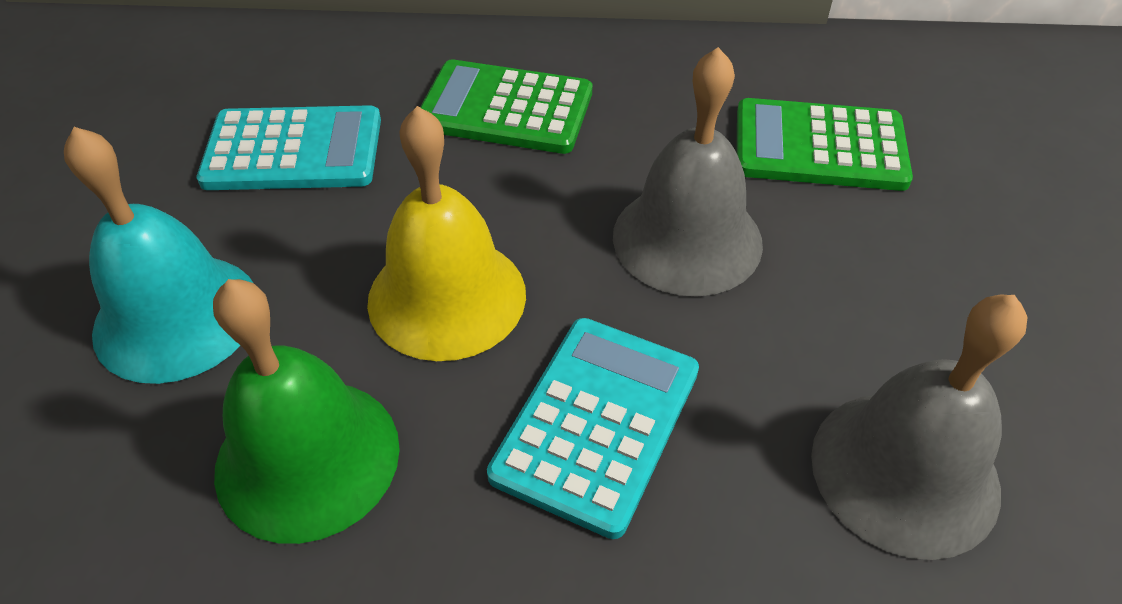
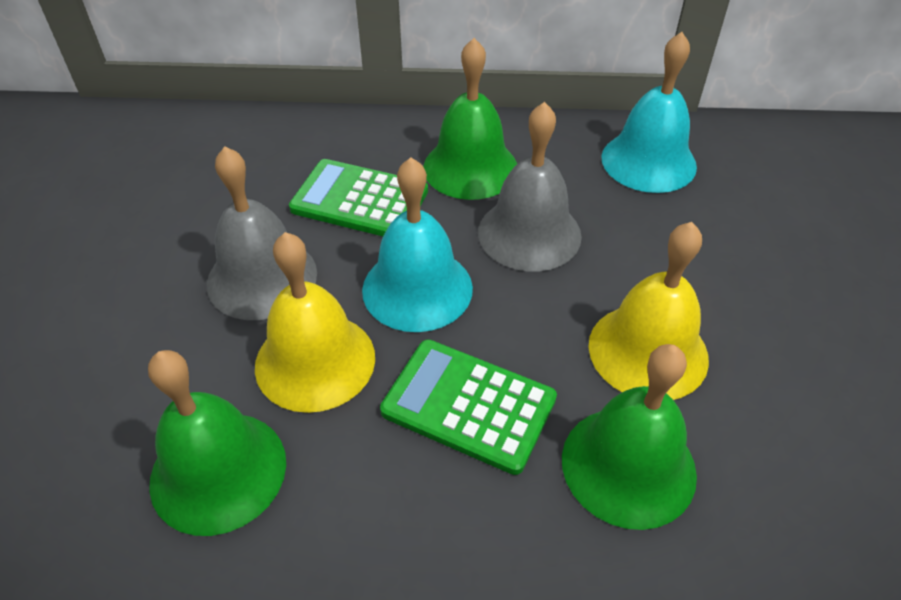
green bell: 1 -> 3
turquoise bell: 1 -> 2
turquoise calculator: 2 -> 0
yellow bell: 1 -> 2

